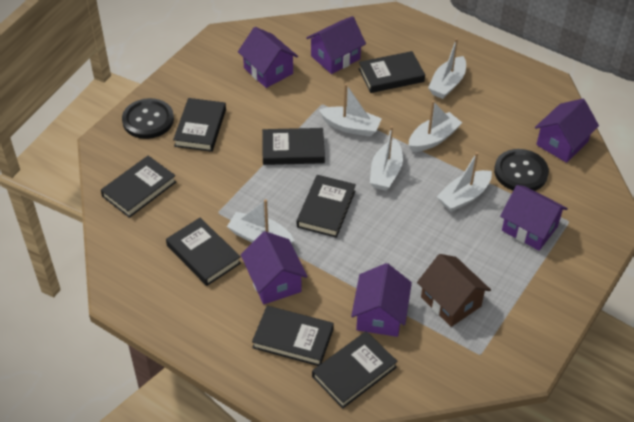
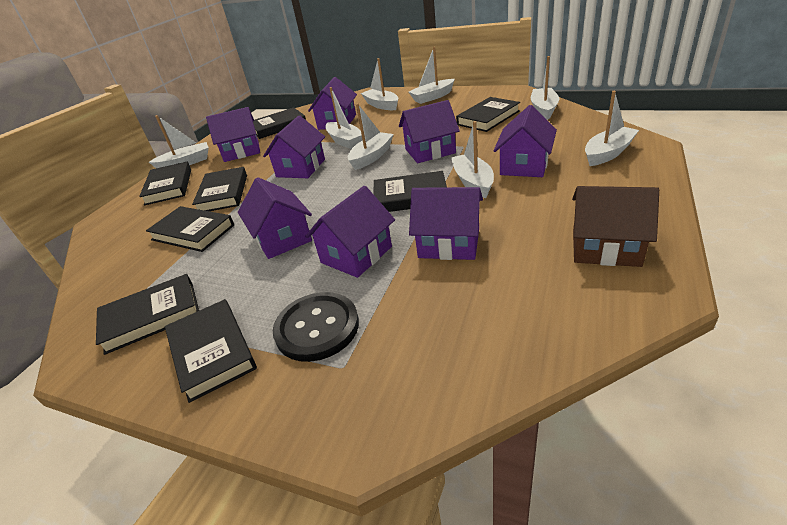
black button: 2 -> 1
purple house: 6 -> 8
white boat: 6 -> 8

